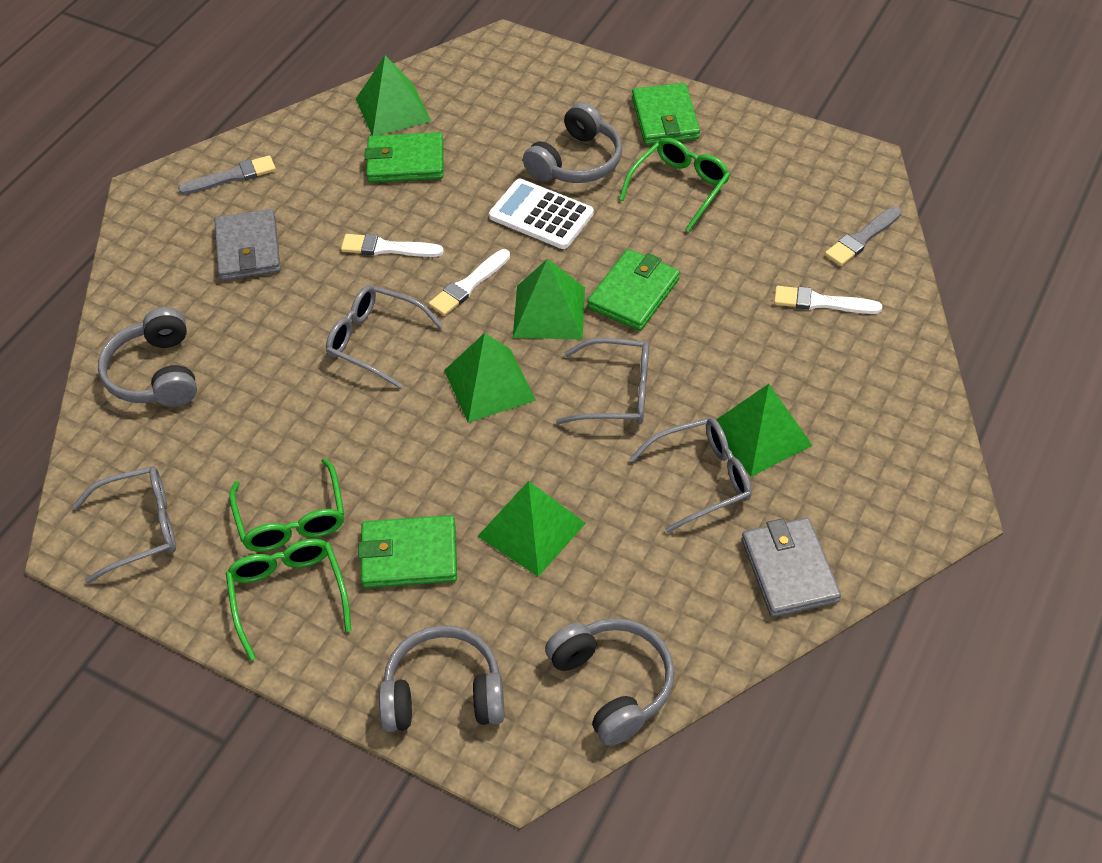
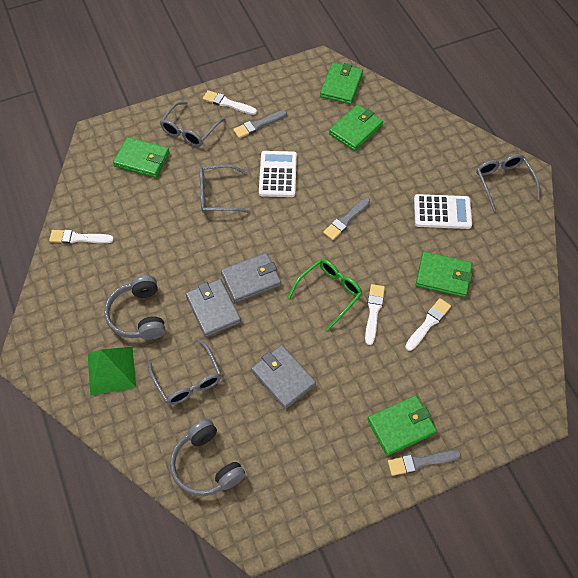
green glasses: 3 -> 1
green pyramid: 5 -> 1
green wallet: 4 -> 5
grey brush: 2 -> 3
grey headphones: 4 -> 2
grey wallet: 2 -> 3
white brush: 3 -> 4
white calculator: 1 -> 2

